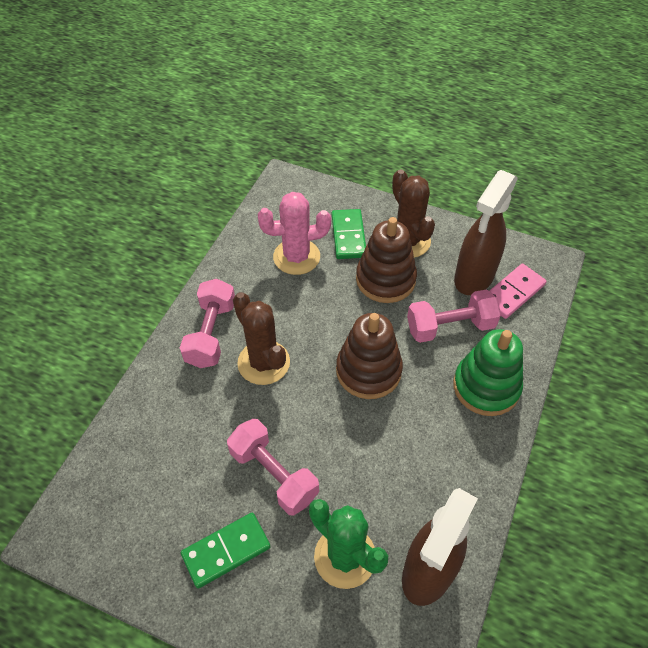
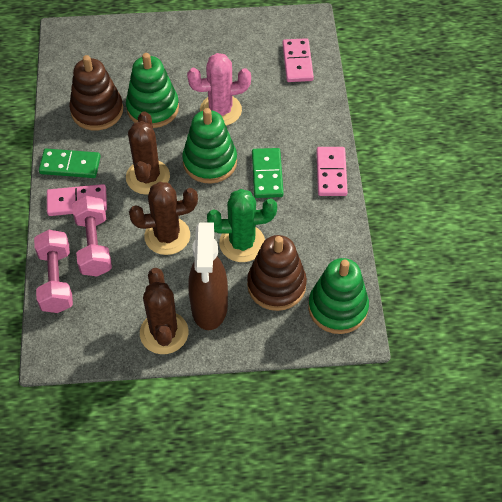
brown cactus: 2 -> 3
brown spray bottle: 2 -> 1
green stacking toy: 1 -> 3
pink domino: 1 -> 3
pink dumbbell: 3 -> 2

